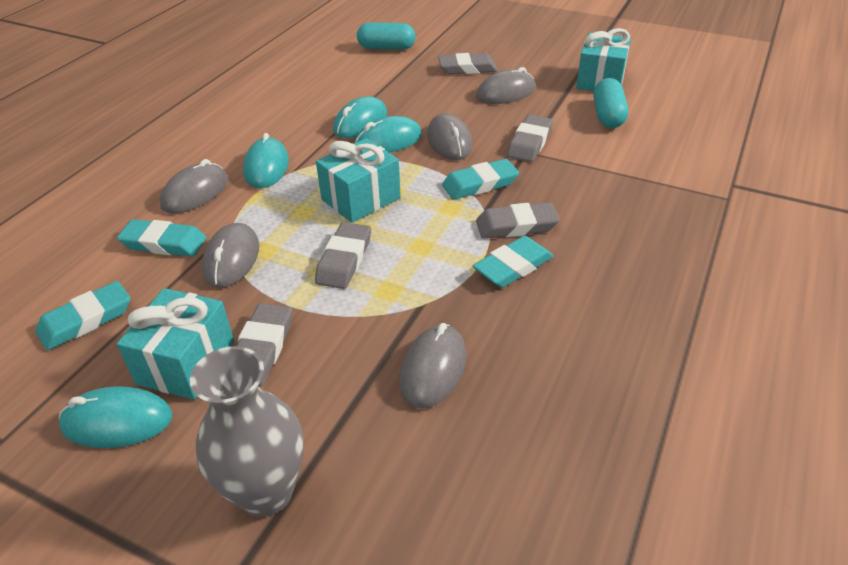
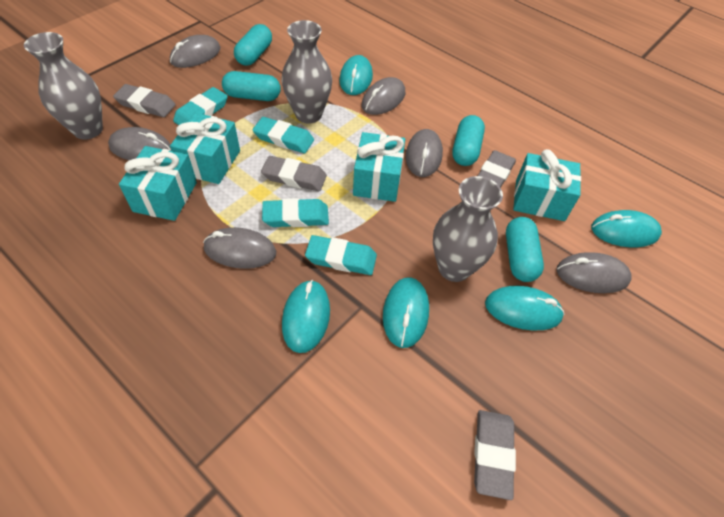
grey eraser: 5 -> 4
grey mouse: 5 -> 6
grey vase: 1 -> 3
turquoise capsule: 2 -> 4
turquoise gift: 3 -> 4
turquoise mouse: 4 -> 5

